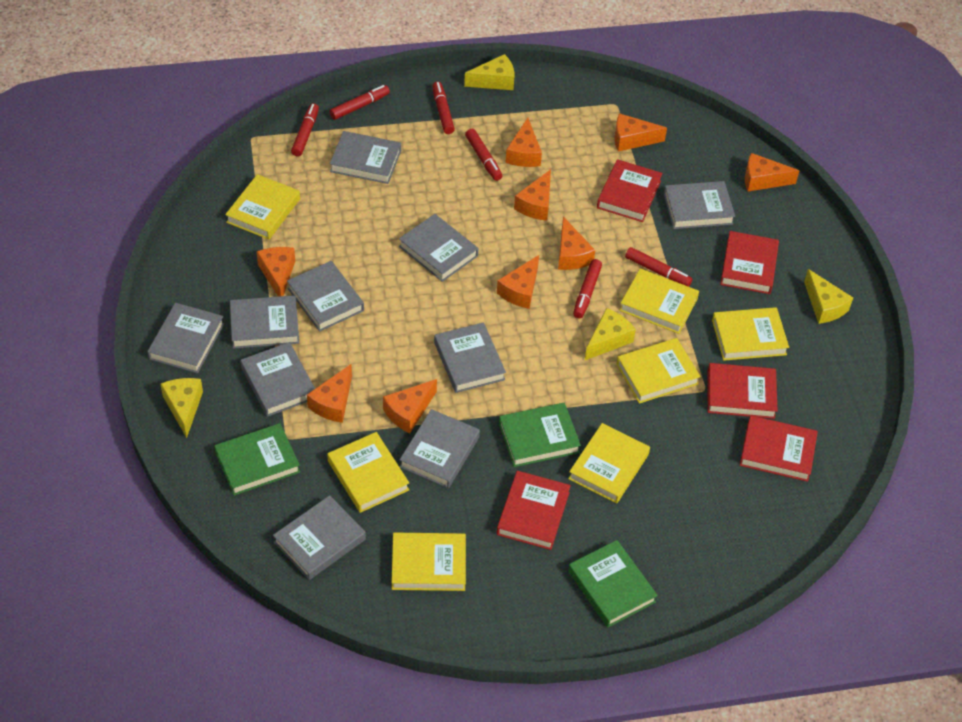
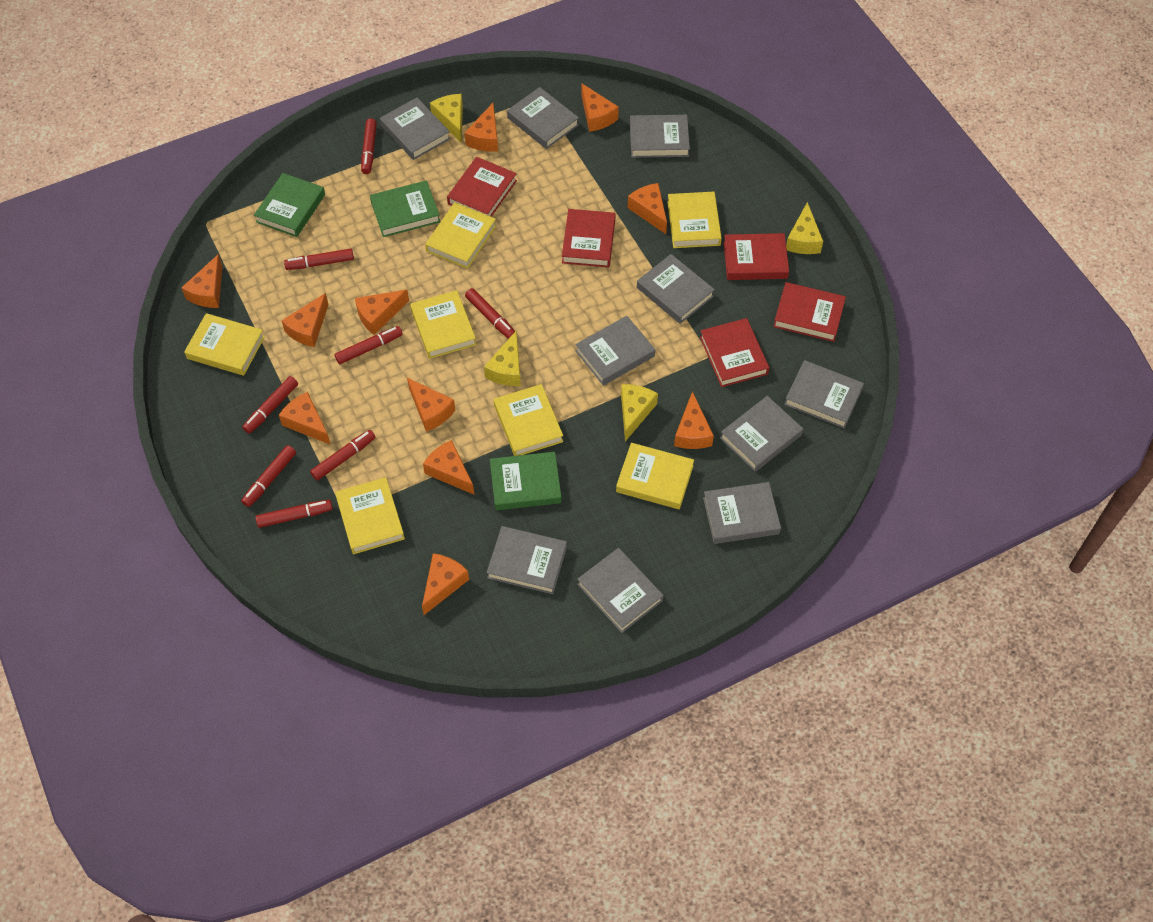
orange cheese: 9 -> 11
red marker: 6 -> 8

